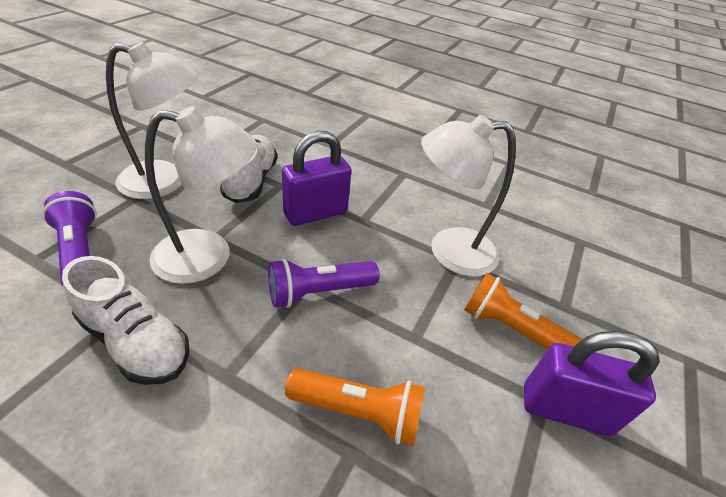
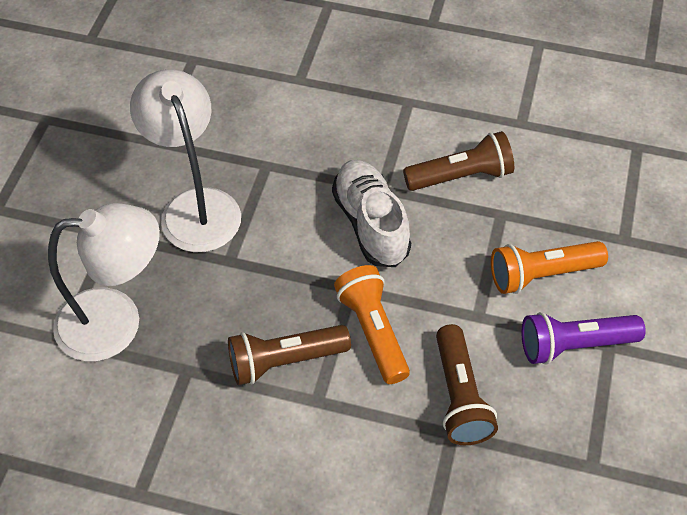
brown flashlight: 0 -> 3
purple flashlight: 2 -> 1
purple padlock: 2 -> 0
white lamp: 3 -> 2
white shoe: 2 -> 1

